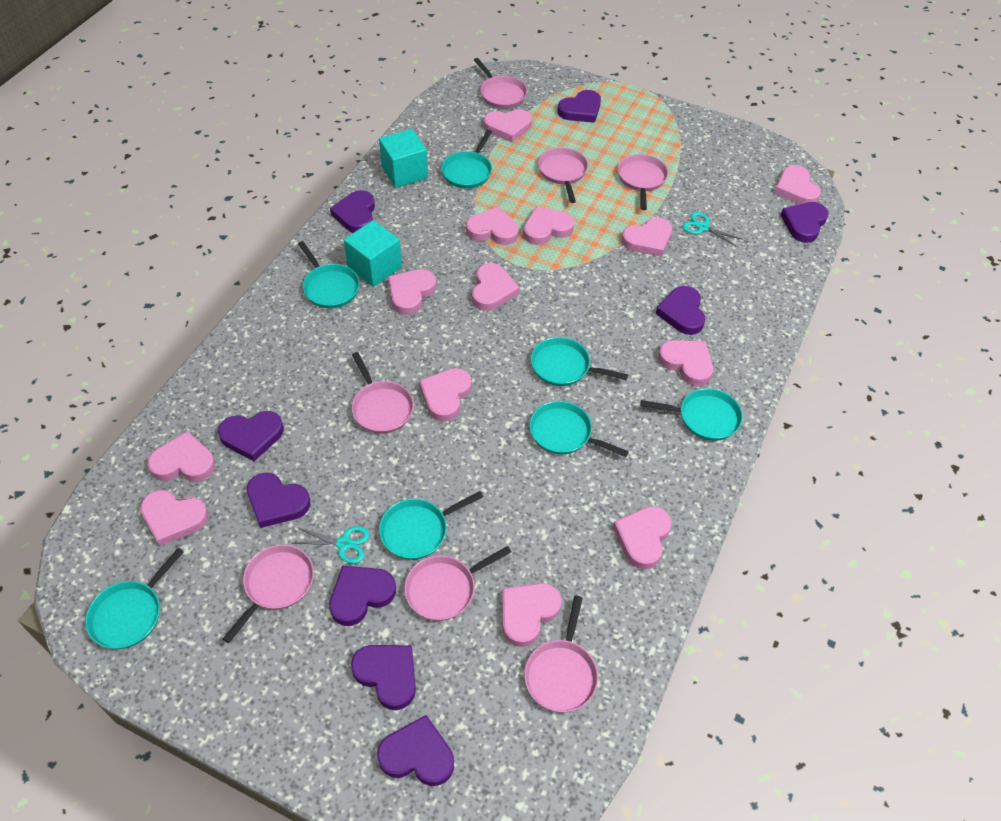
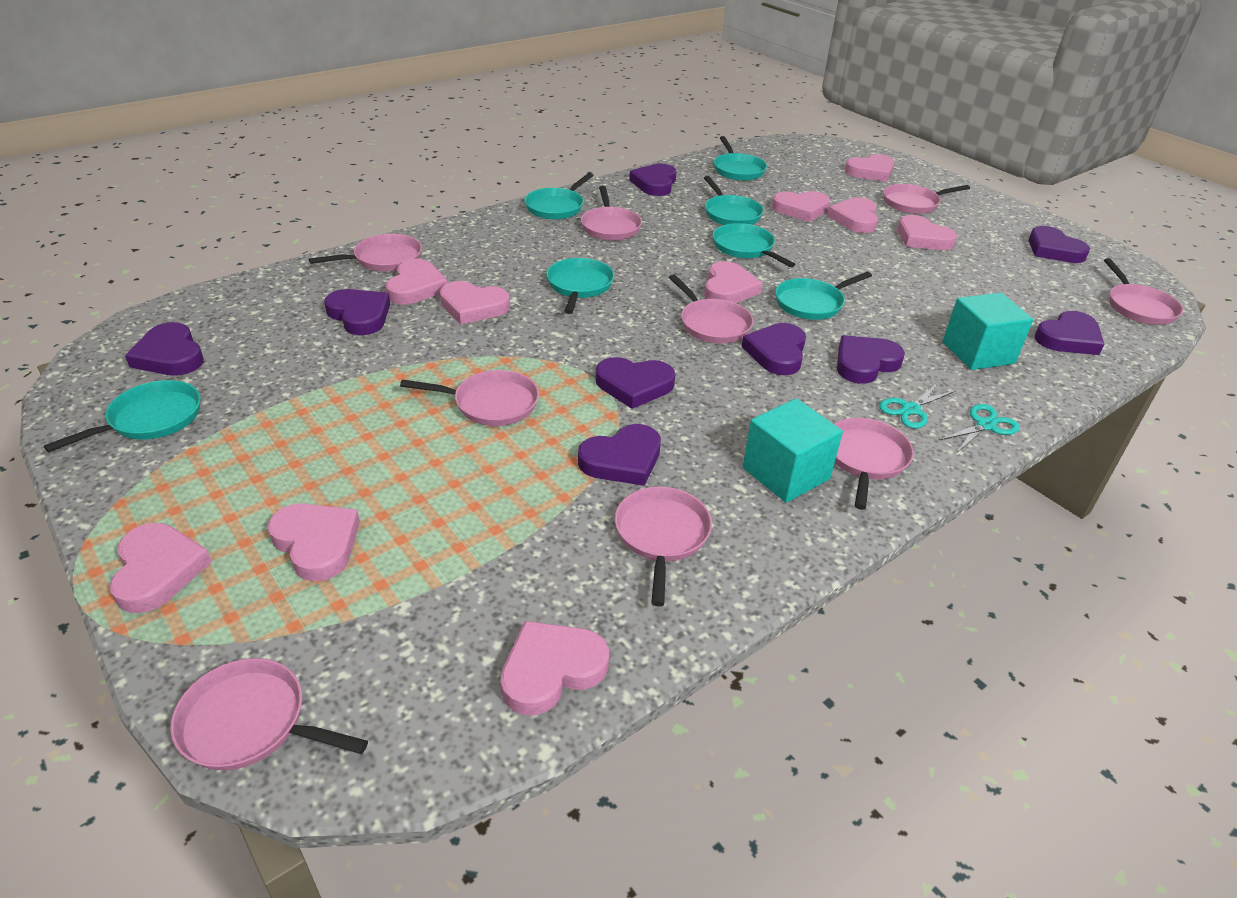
pink heart: 13 -> 10
pink pan: 7 -> 9

